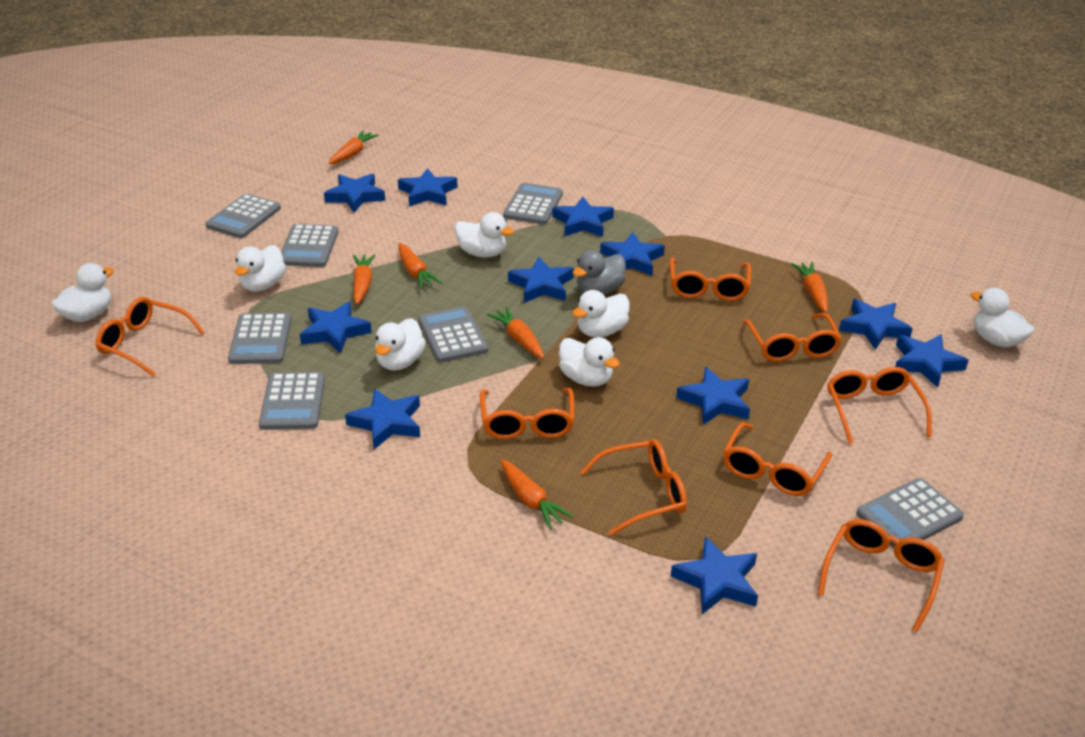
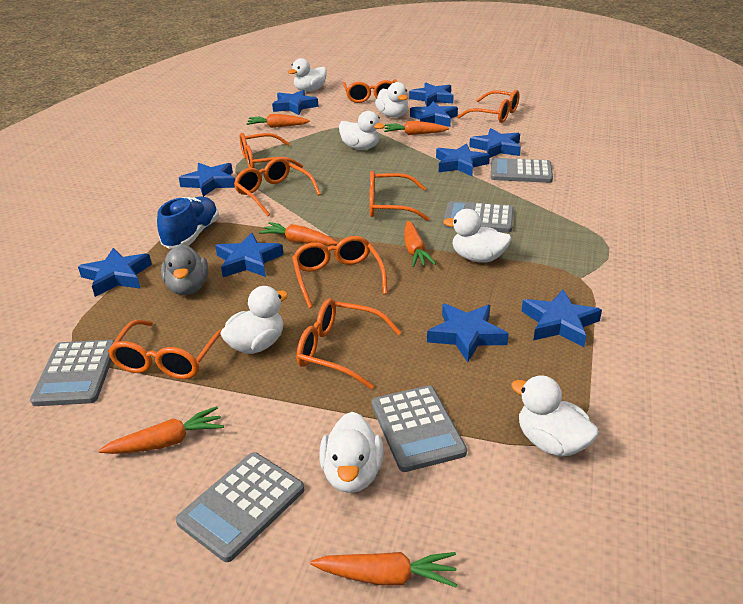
blue shoe: 0 -> 1
blue star: 11 -> 10
grey calculator: 7 -> 5

